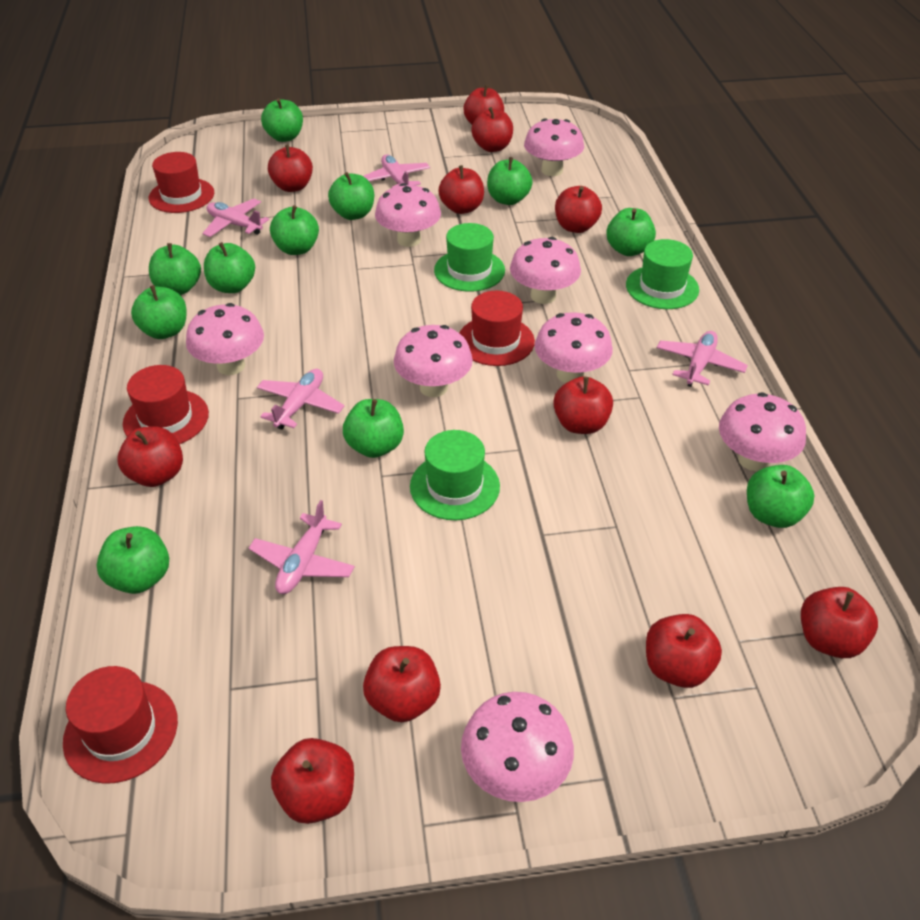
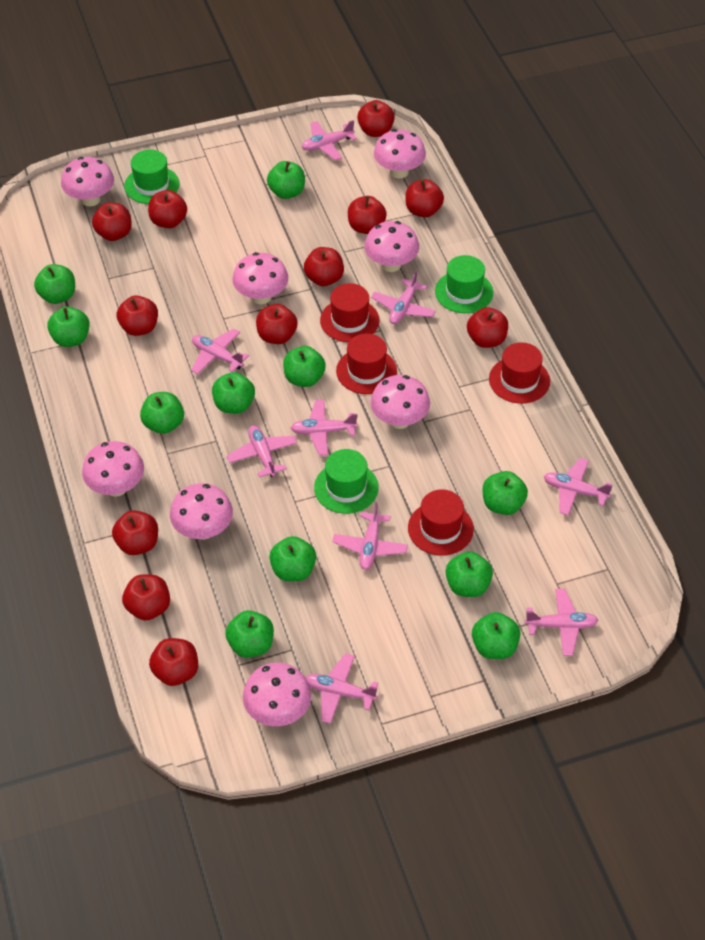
pink plane: 5 -> 9
red apple: 11 -> 12

